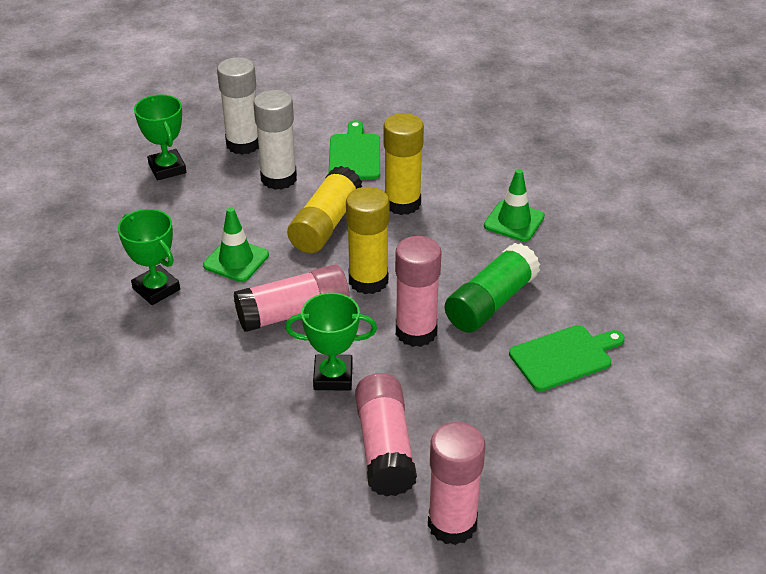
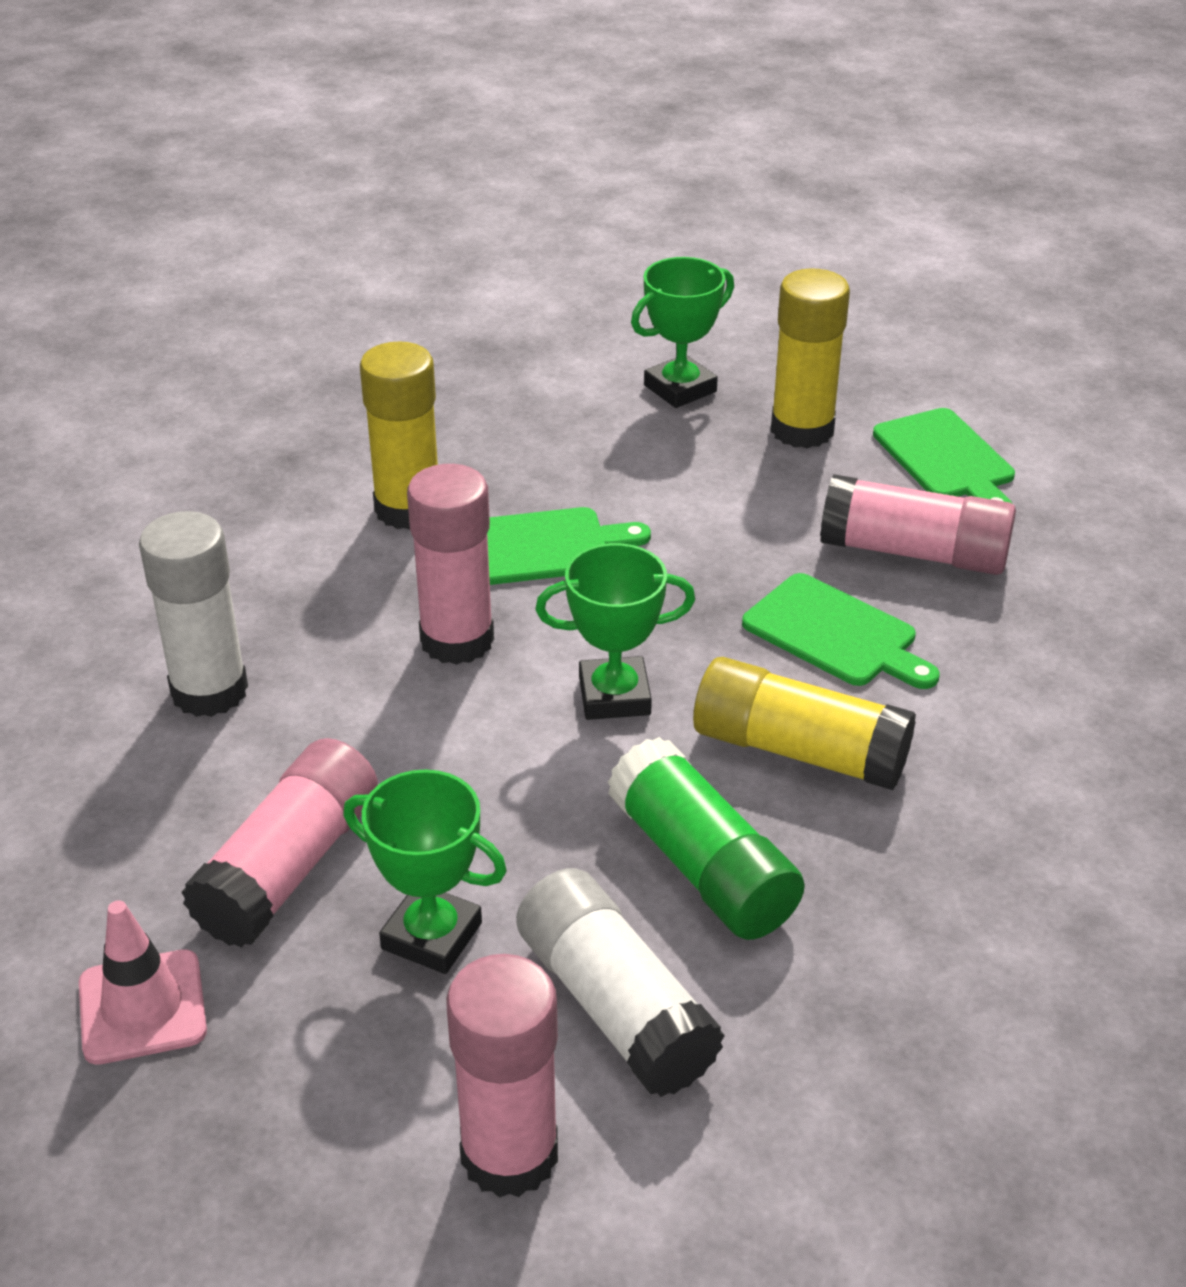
green cutting board: 2 -> 3
green traffic cone: 2 -> 0
pink traffic cone: 0 -> 1

